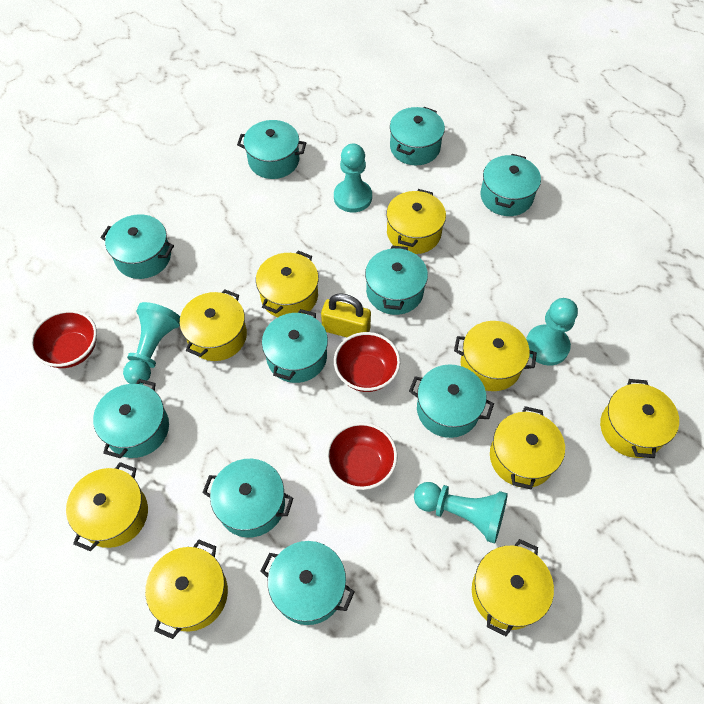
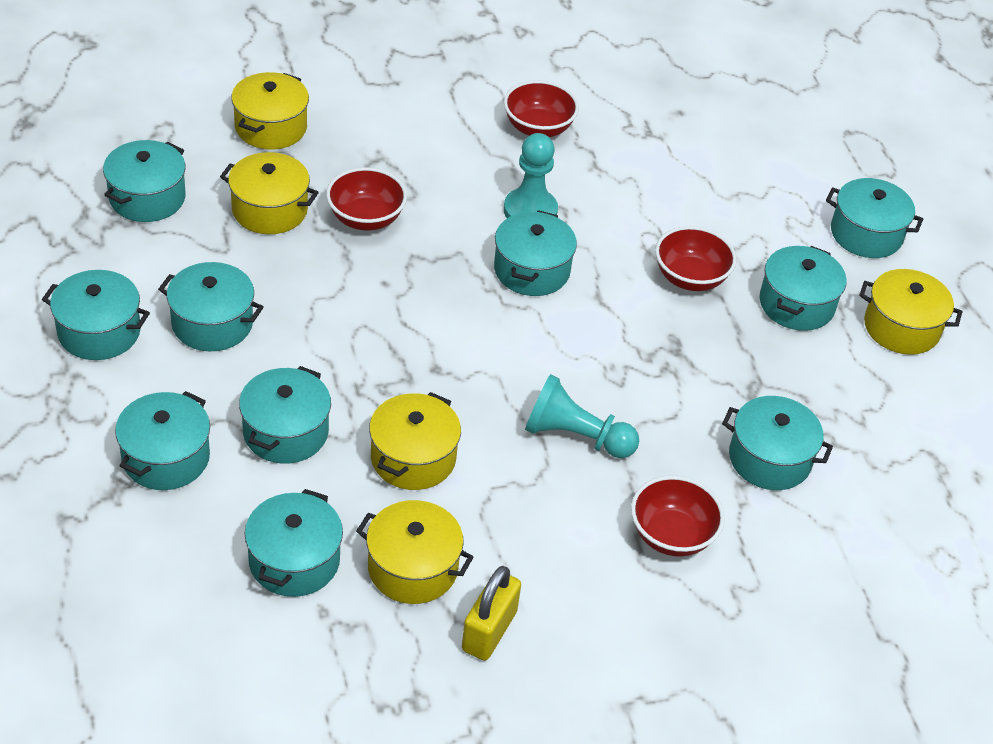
red bowl: 3 -> 4
turquoise pawn: 4 -> 2
yellow pot: 9 -> 5

